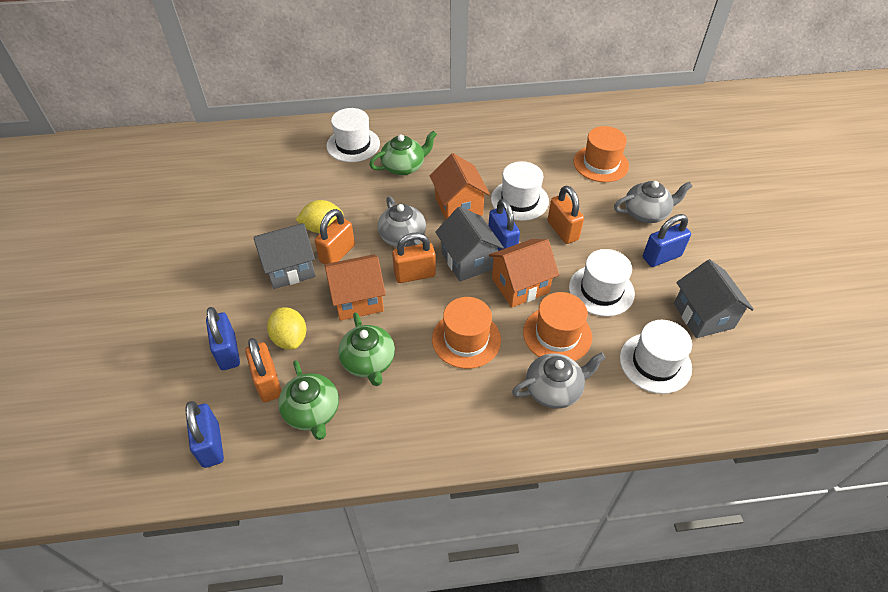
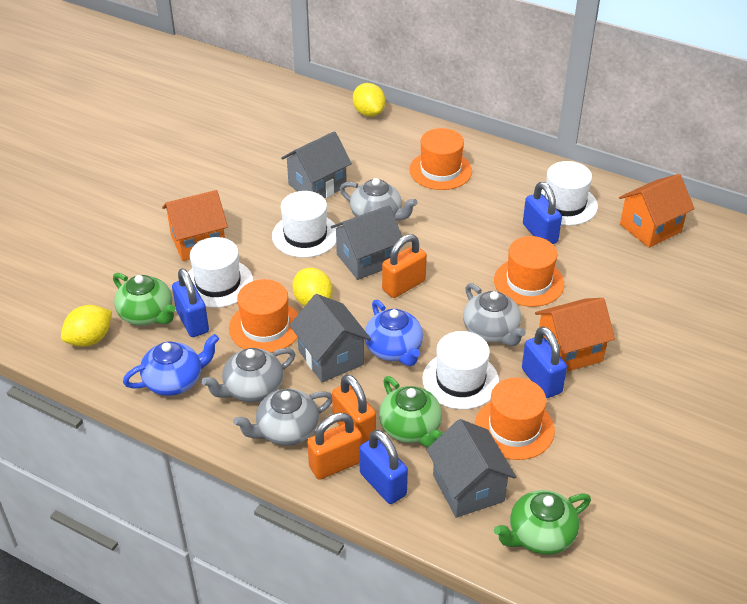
blue teapot: 0 -> 2
grey house: 3 -> 4
grey teapot: 3 -> 4
orange hat: 3 -> 4
orange padlock: 4 -> 3
yellow lemon: 2 -> 3

